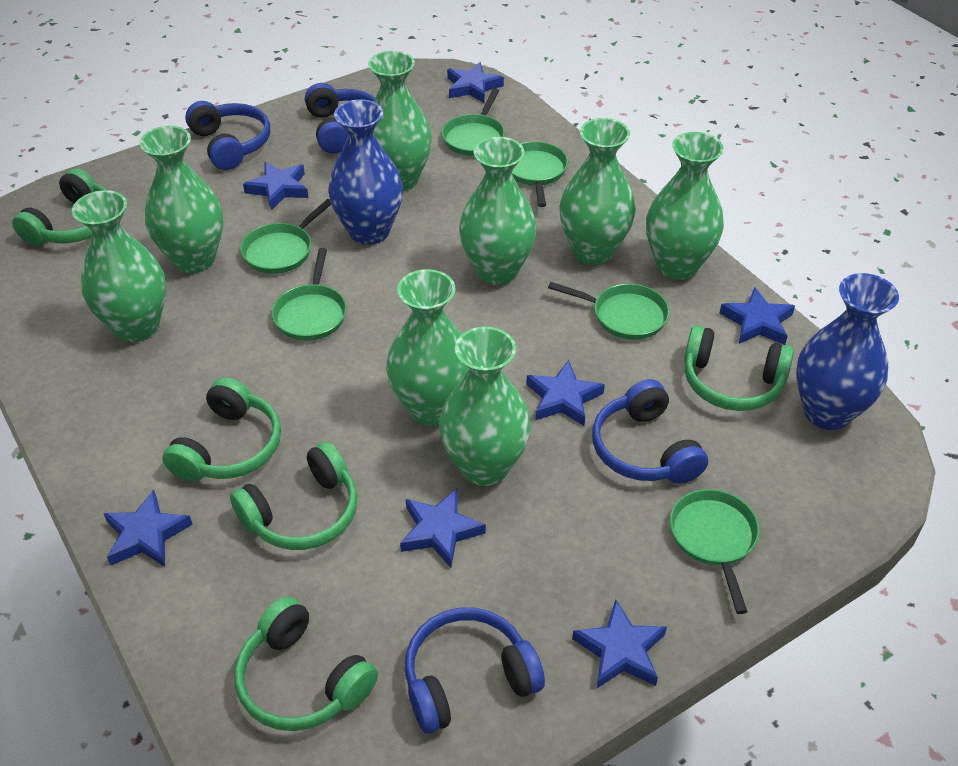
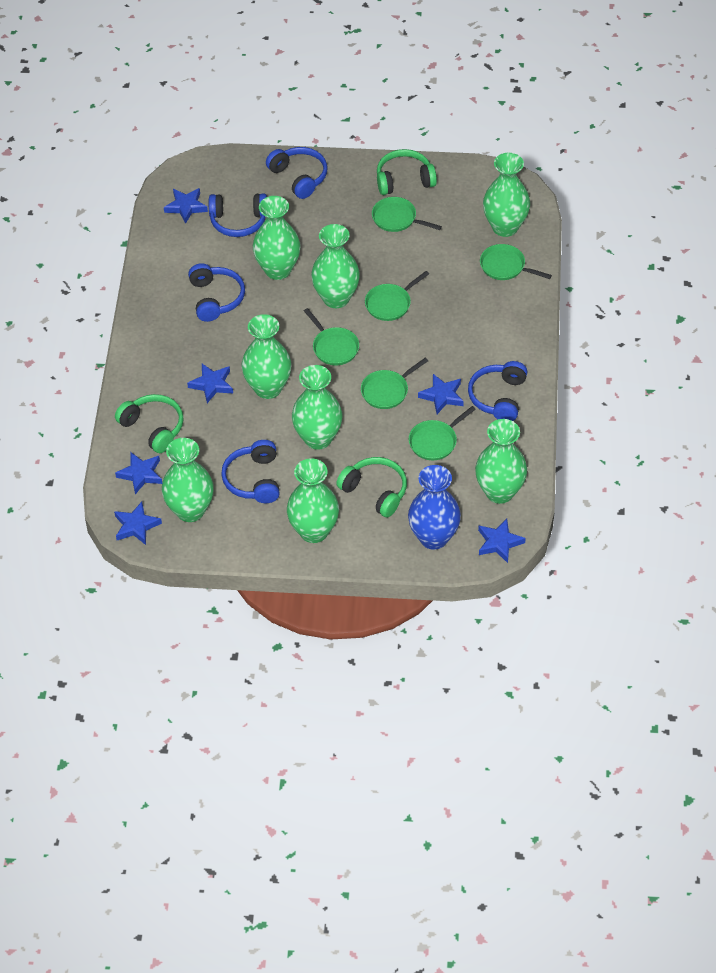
blue headphones: 4 -> 5
blue star: 7 -> 6
blue vase: 2 -> 1
green headphones: 5 -> 3

